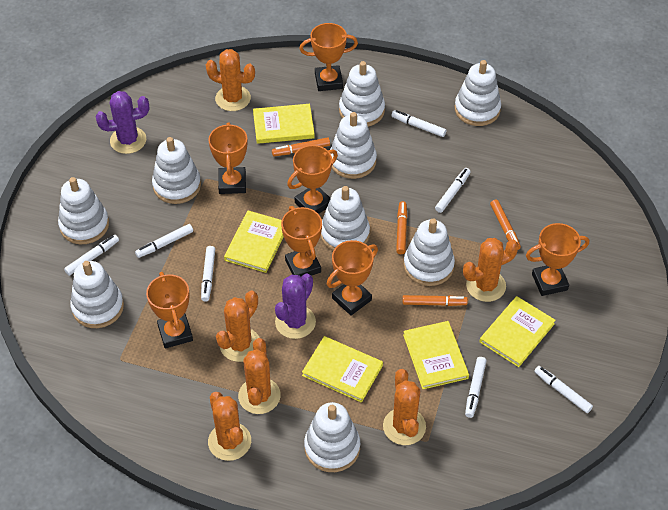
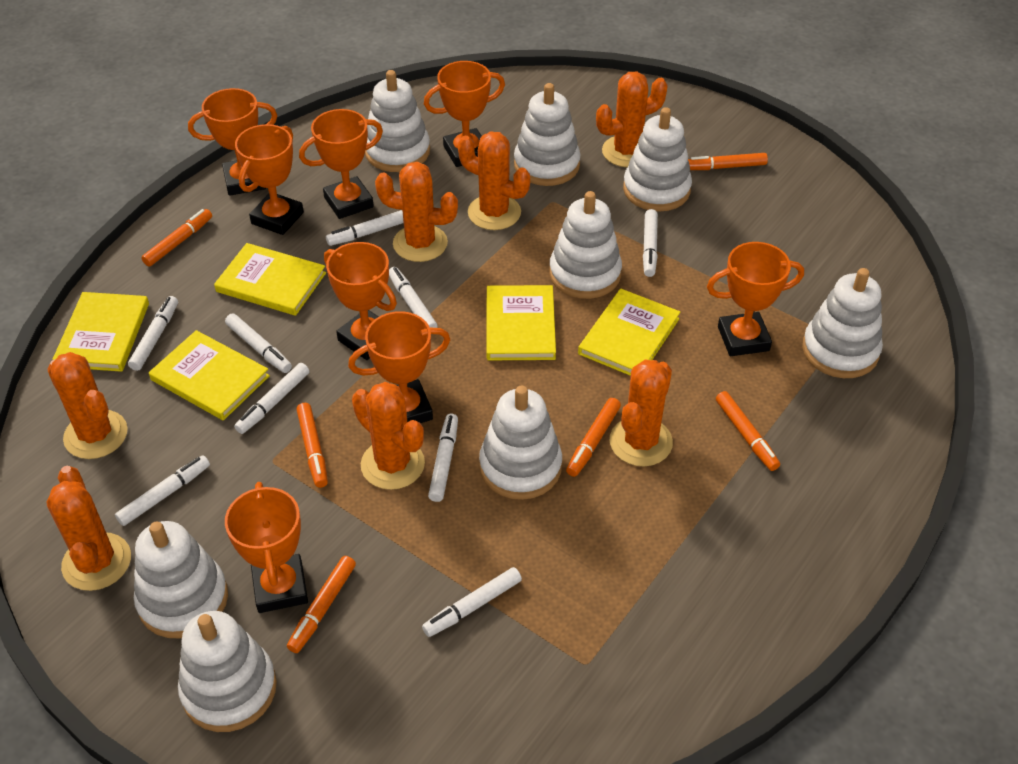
orange cactus: 6 -> 7
orange marker: 4 -> 6
orange trophy: 7 -> 8
purple cactus: 2 -> 0
white marker: 7 -> 9
white stacking toy: 9 -> 8

